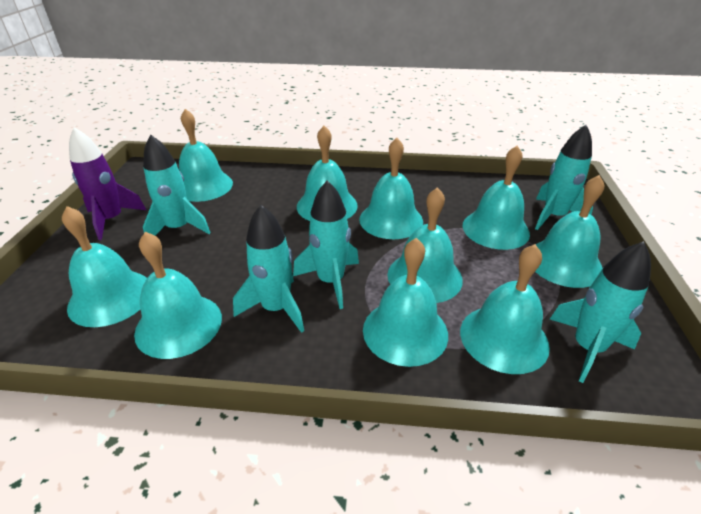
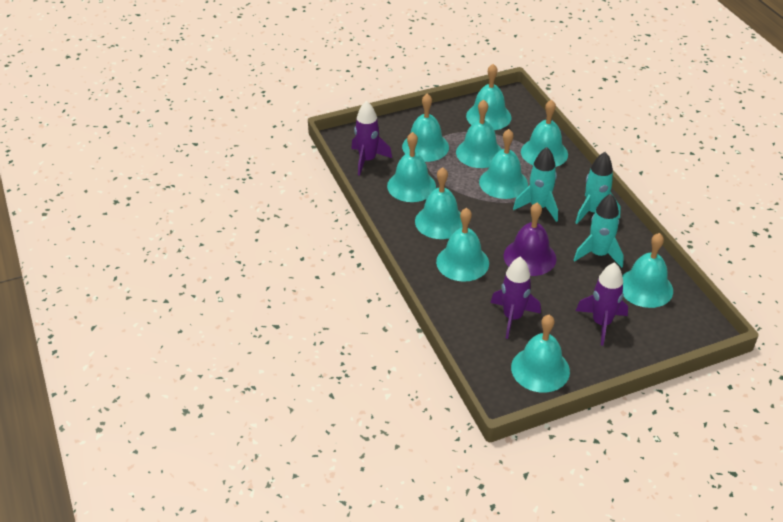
purple bell: 0 -> 1
purple rocket: 1 -> 3
turquoise rocket: 5 -> 3

